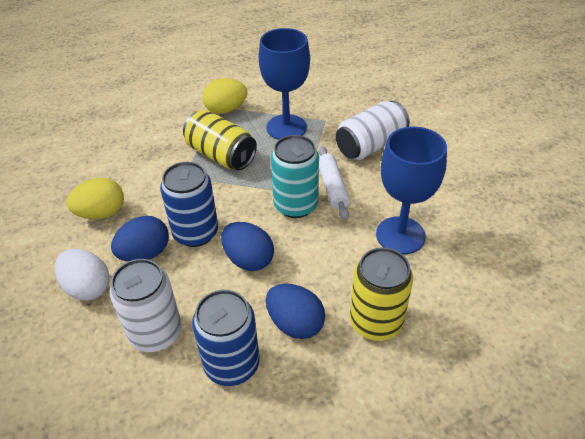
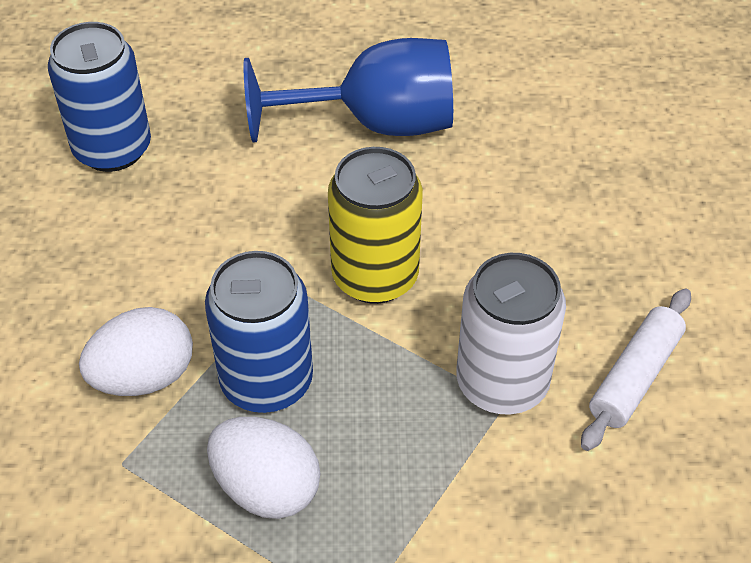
blue egg: 3 -> 0
blue goblet: 2 -> 1
turquoise can: 1 -> 0
white can: 2 -> 1
white egg: 1 -> 2
yellow can: 2 -> 1
yellow egg: 2 -> 0

